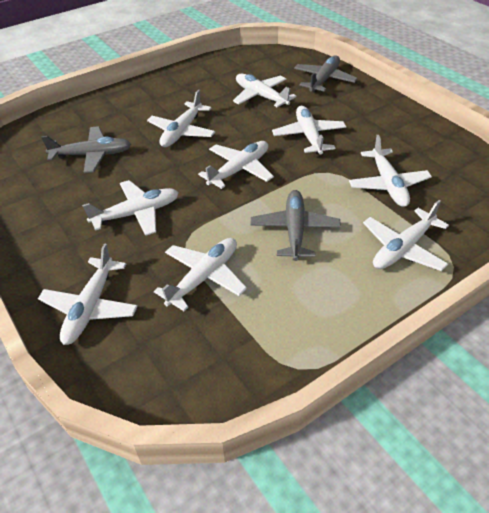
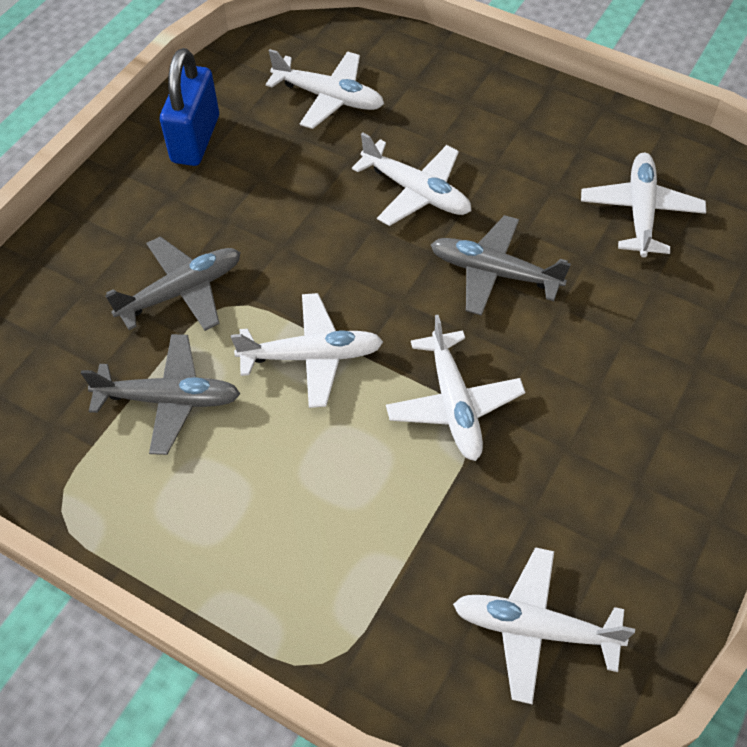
blue padlock: 0 -> 1
white plane: 9 -> 6

